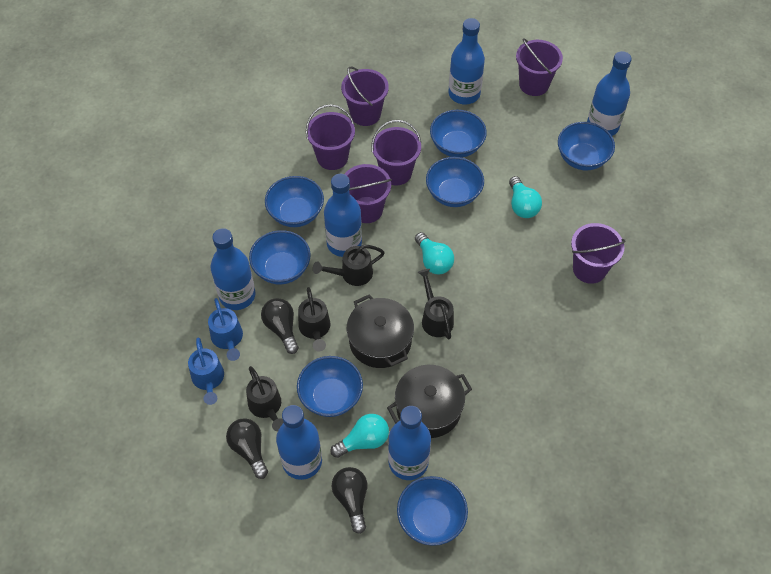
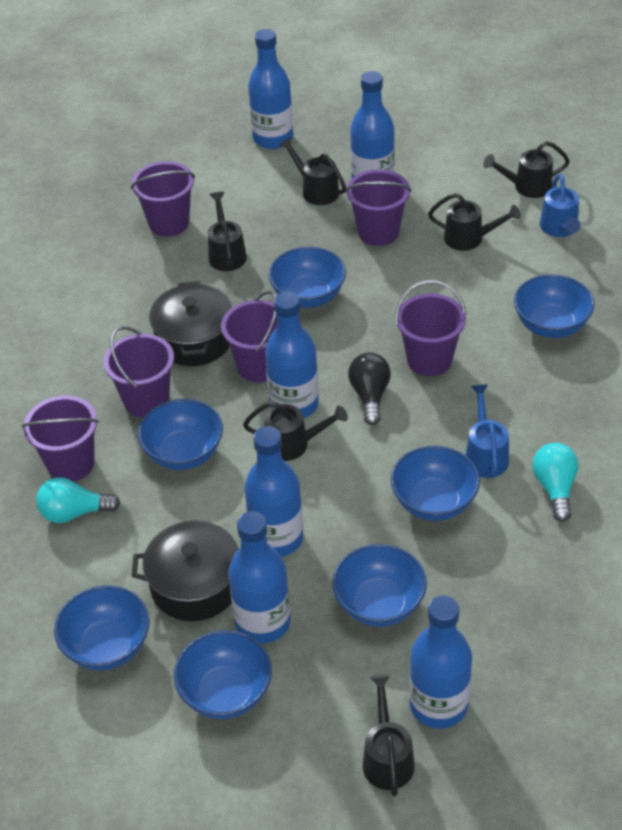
black light bulb: 3 -> 1
black watering can: 4 -> 6
turquoise light bulb: 3 -> 2

